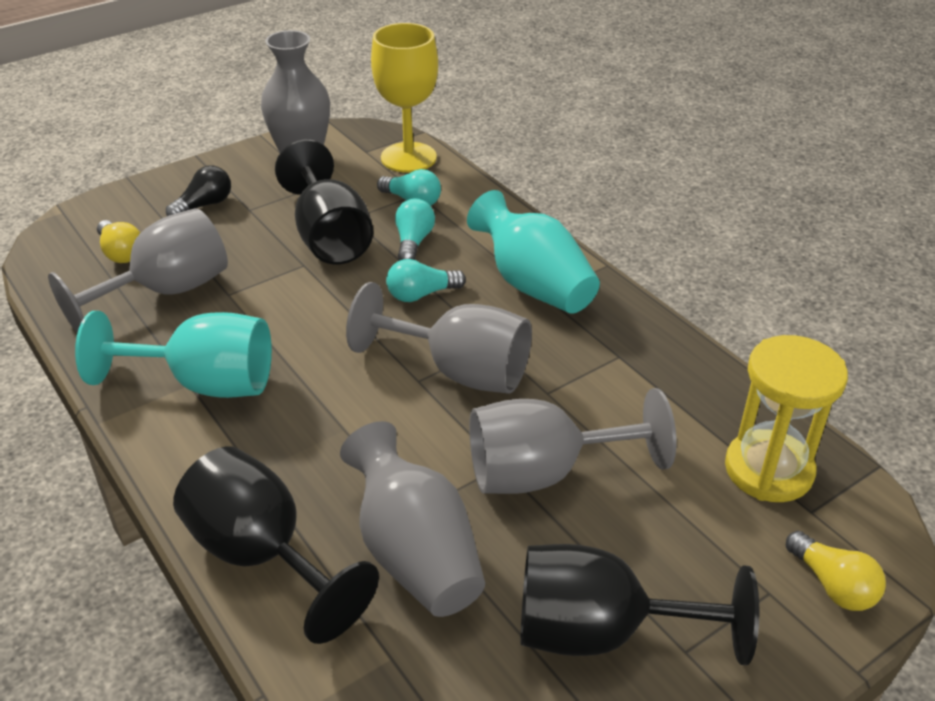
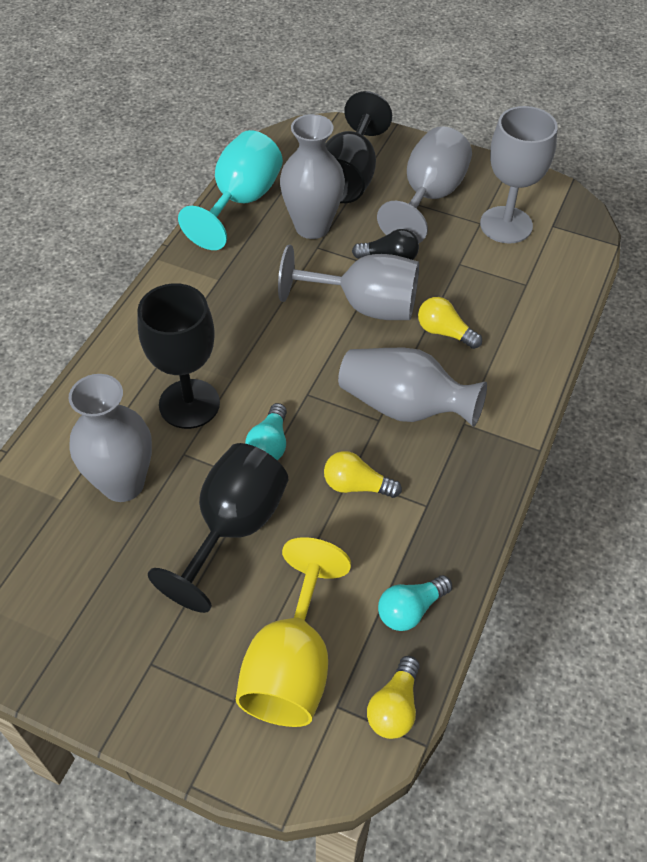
grey vase: 2 -> 3
turquoise light bulb: 3 -> 2
turquoise vase: 1 -> 0
yellow hourglass: 1 -> 0
yellow light bulb: 2 -> 3

